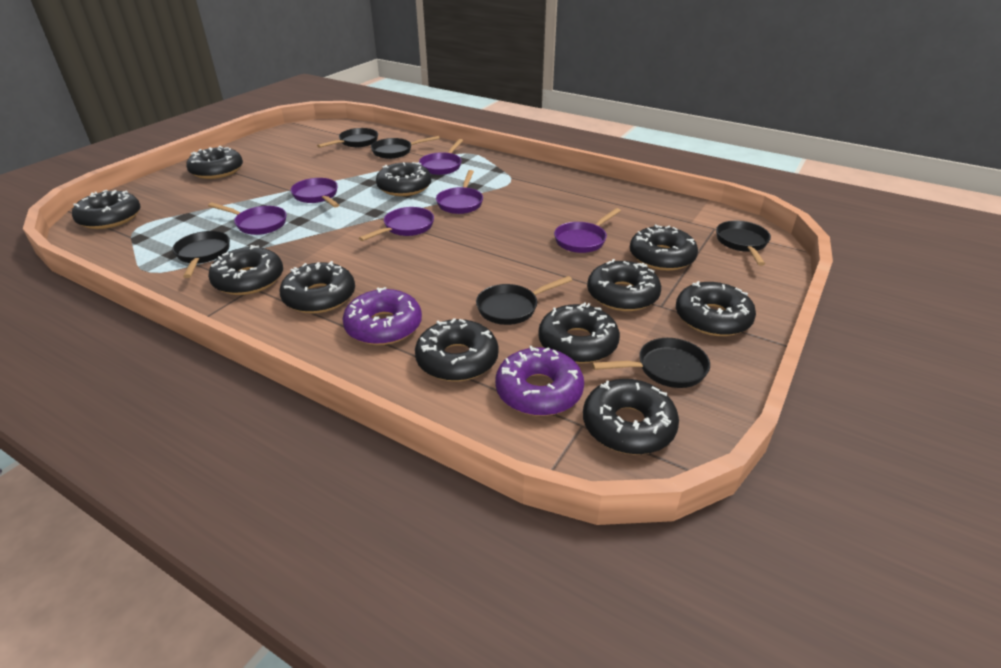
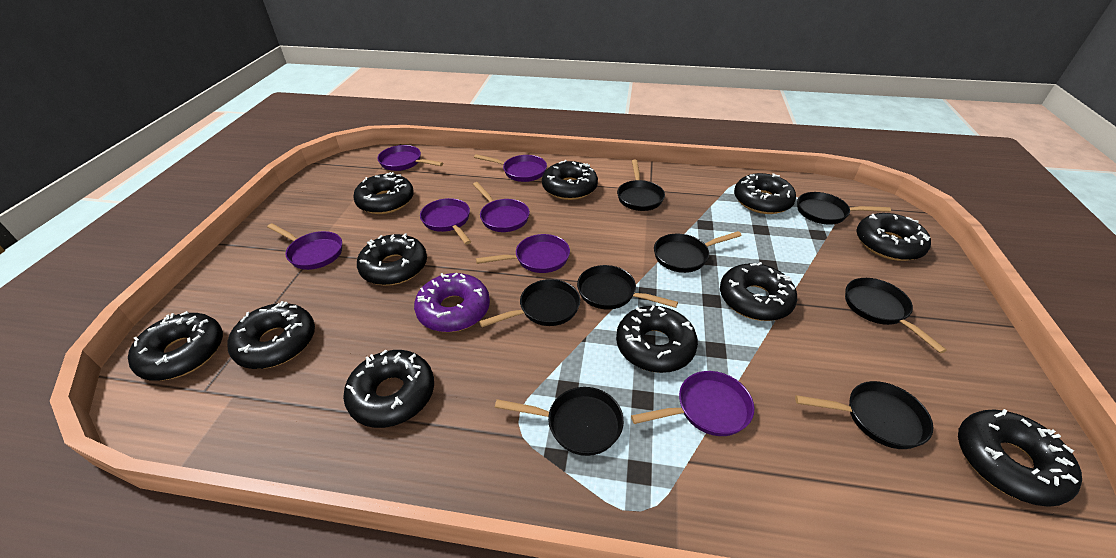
black pan: 6 -> 8
purple donut: 2 -> 1
purple pan: 6 -> 7

